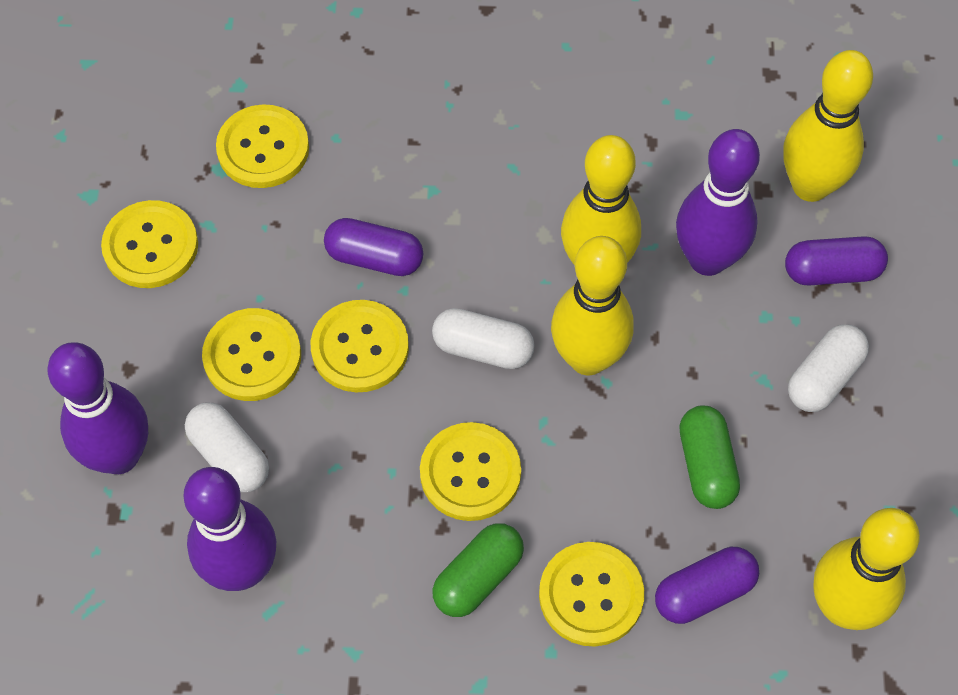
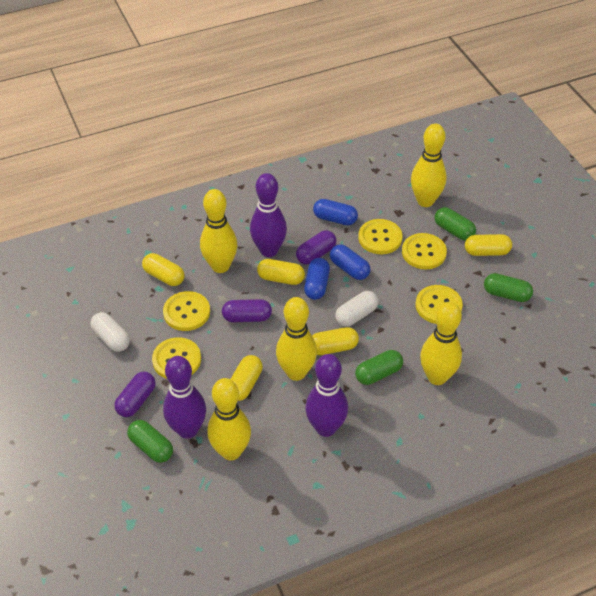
blue capsule: 0 -> 3
green capsule: 2 -> 4
white capsule: 3 -> 2
yellow bowling pin: 4 -> 5
yellow button: 6 -> 5
yellow capsule: 0 -> 5

